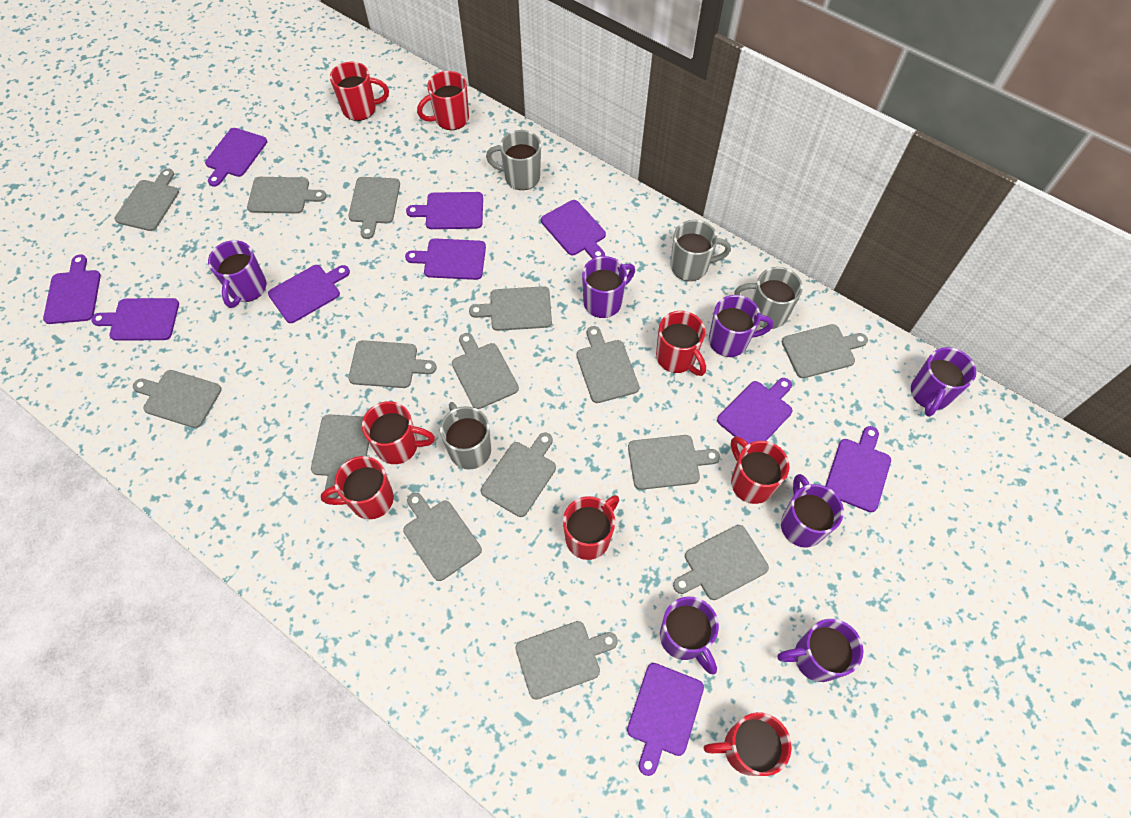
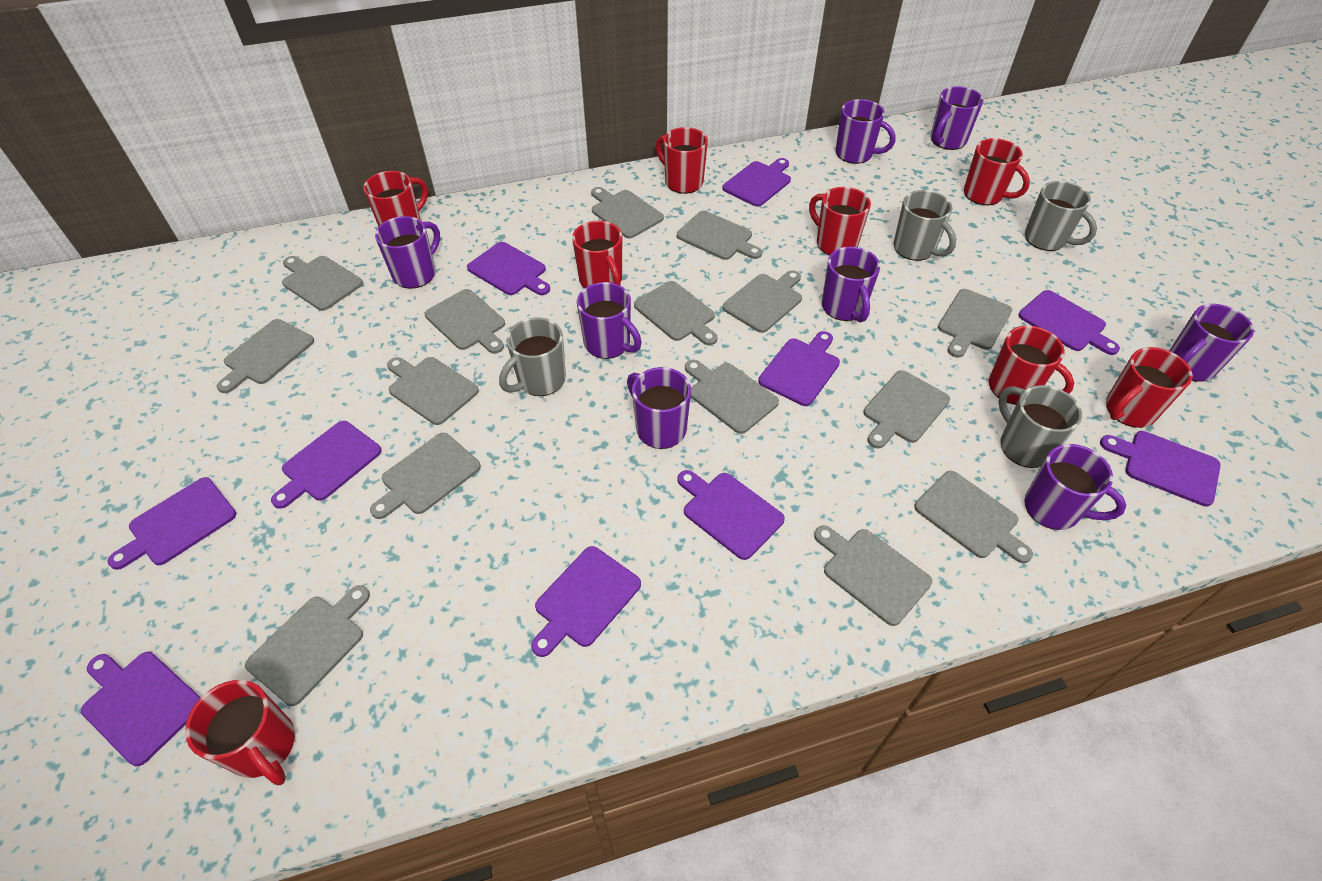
purple mug: 7 -> 8

